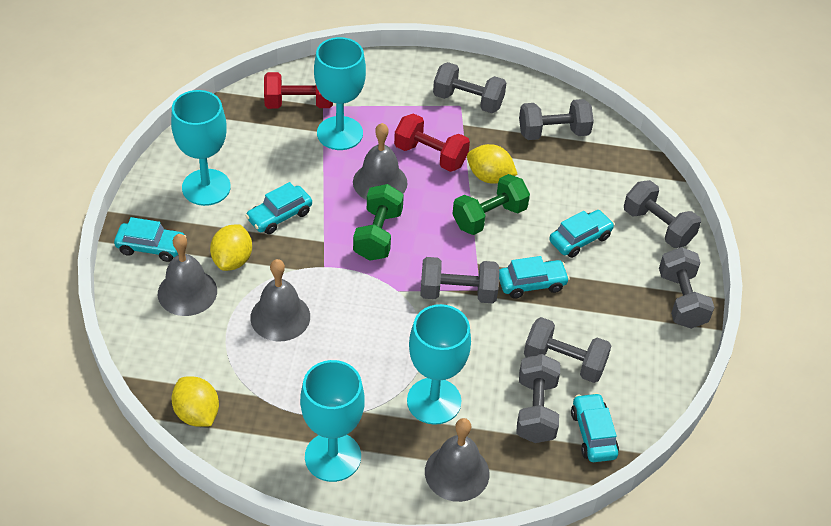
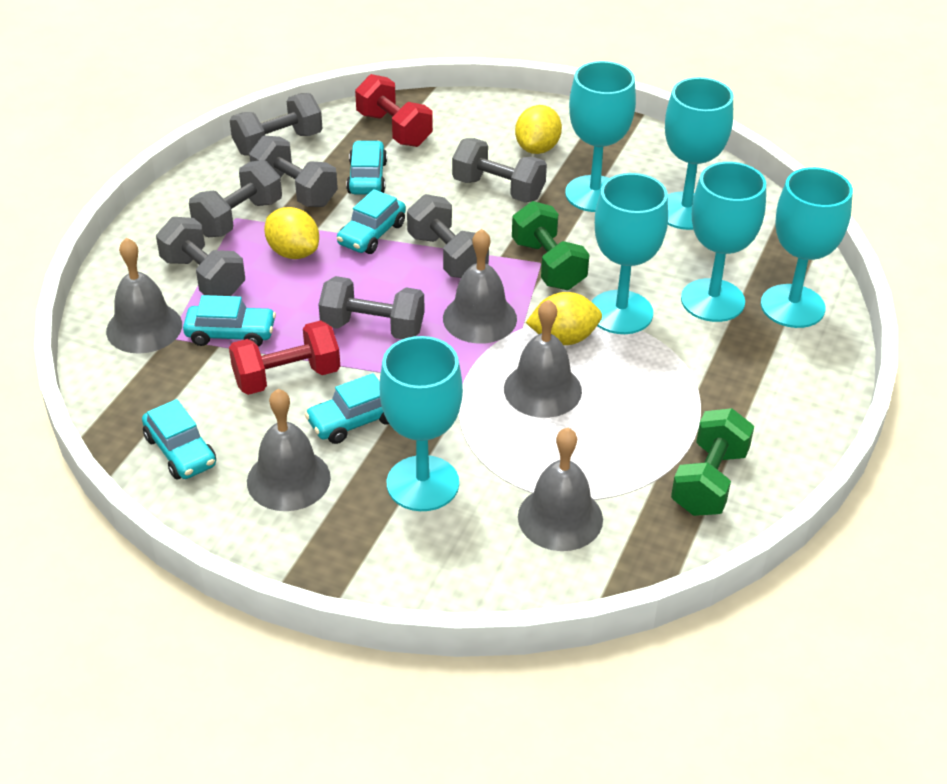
grey bell: 4 -> 5
turquoise goblet: 4 -> 6

